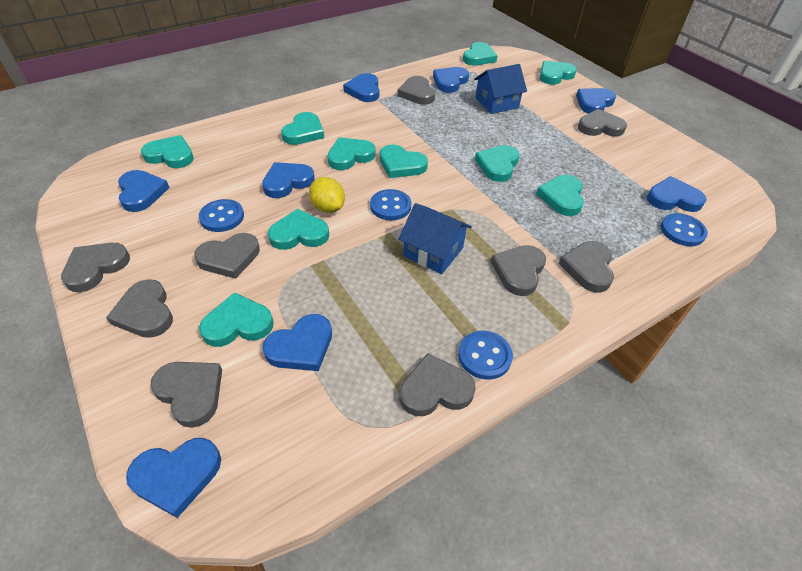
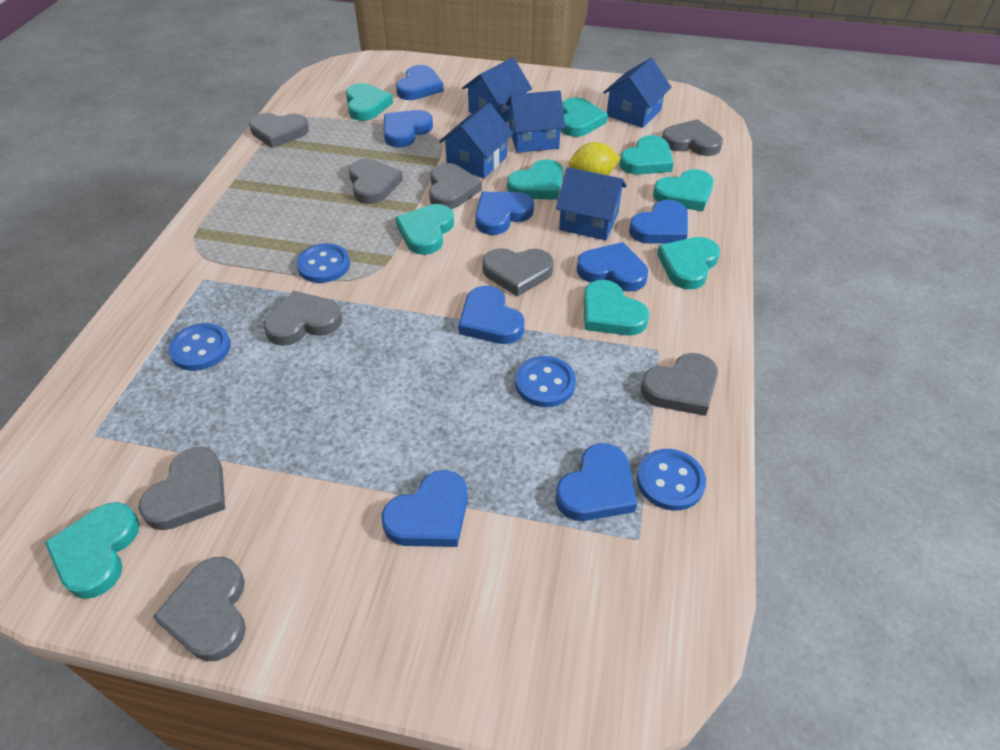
blue house: 2 -> 5
turquoise heart: 10 -> 9

